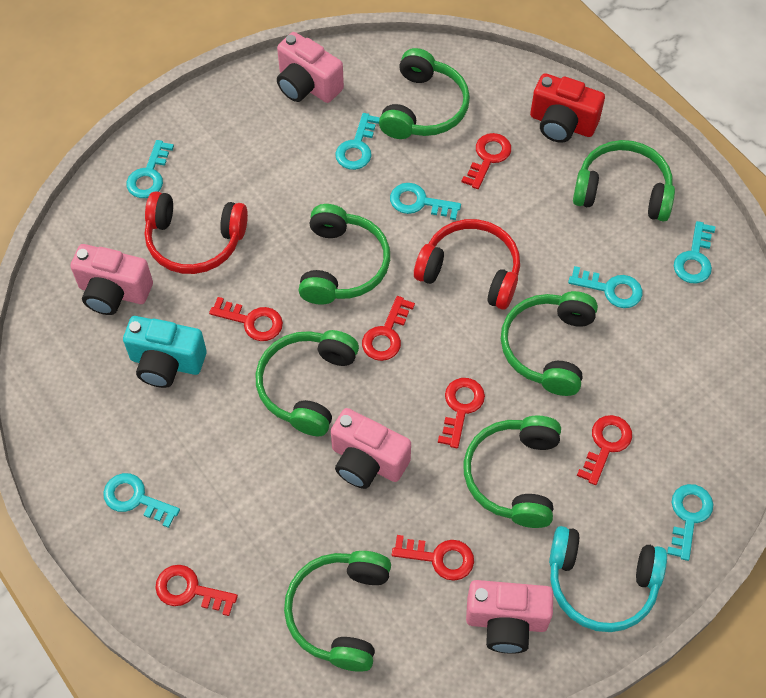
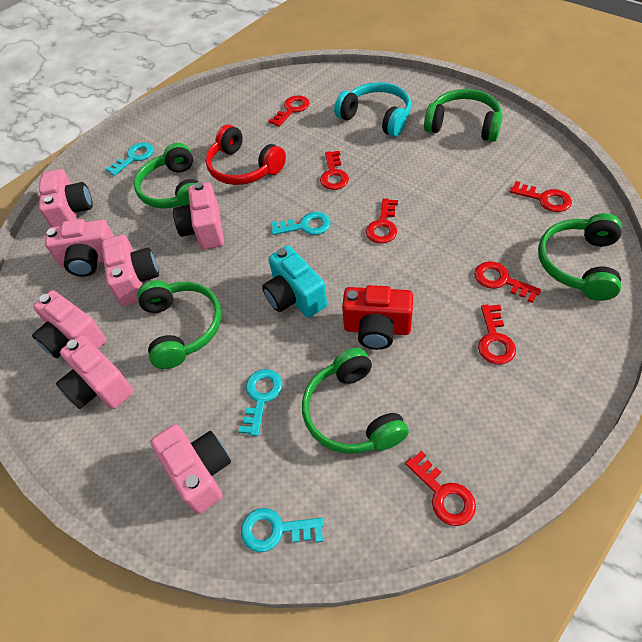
green headphones: 7 -> 5
pink camera: 4 -> 7
red headphones: 2 -> 1
turquoise key: 7 -> 4

